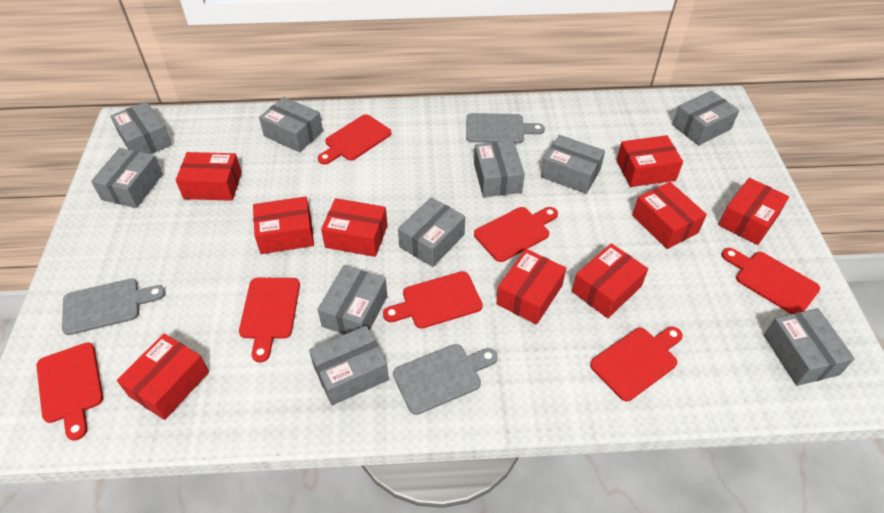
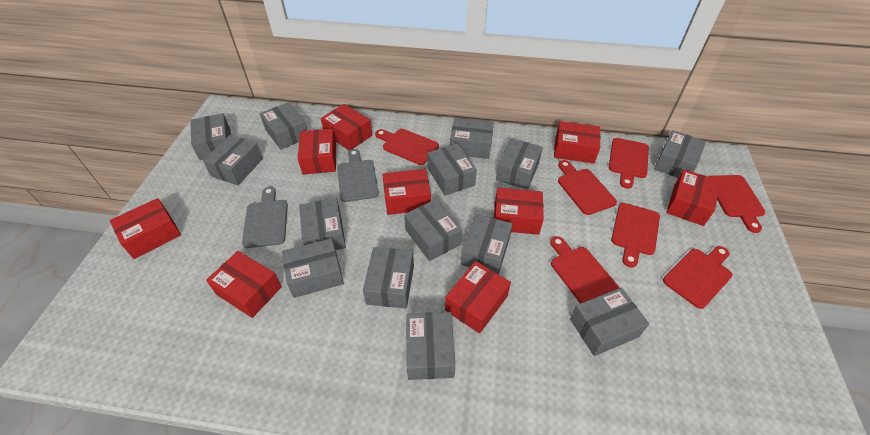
grey box: 10 -> 14
grey cutting board: 3 -> 2

